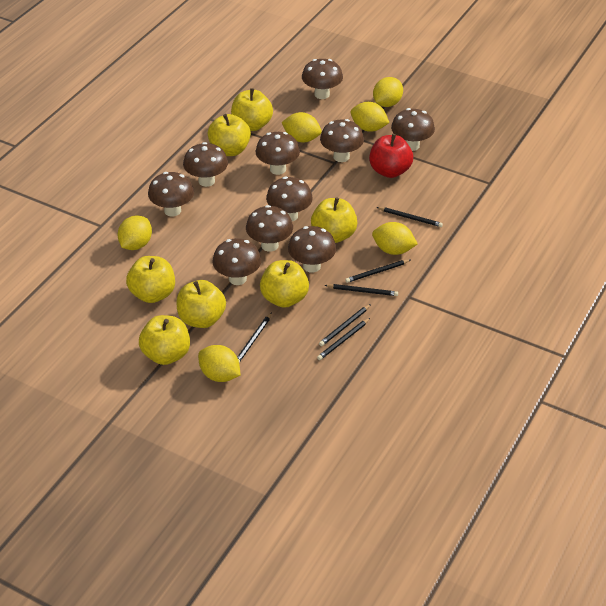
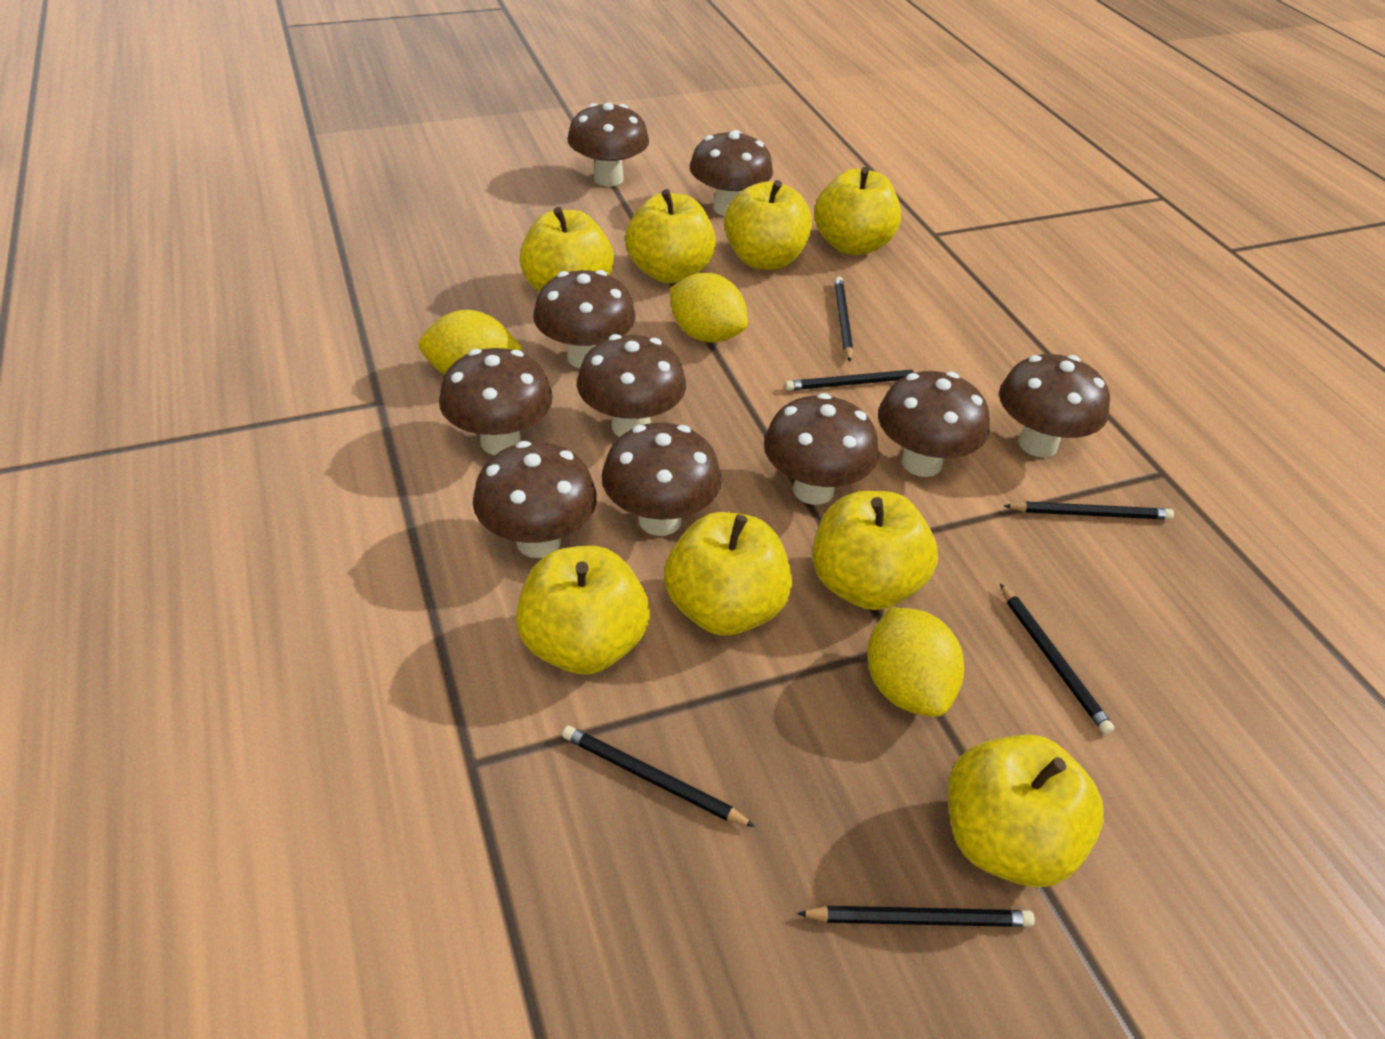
red apple: 1 -> 0
yellow apple: 7 -> 8
yellow lemon: 6 -> 3

